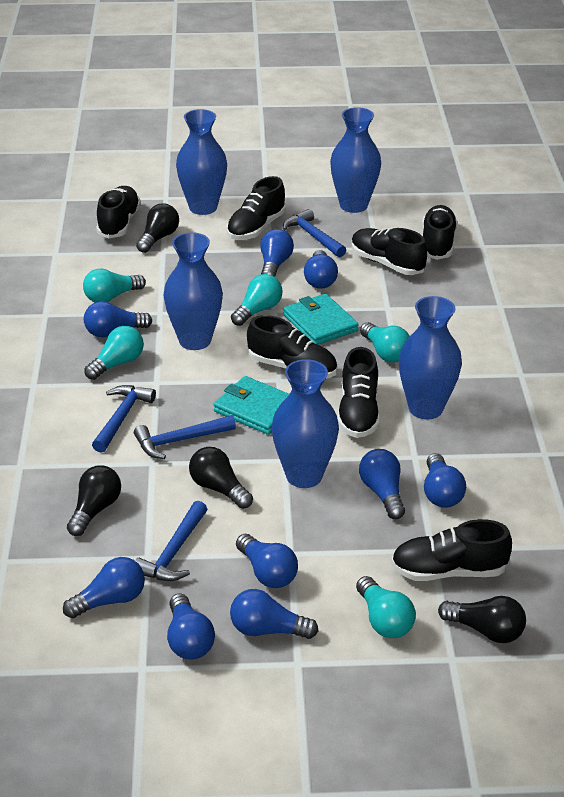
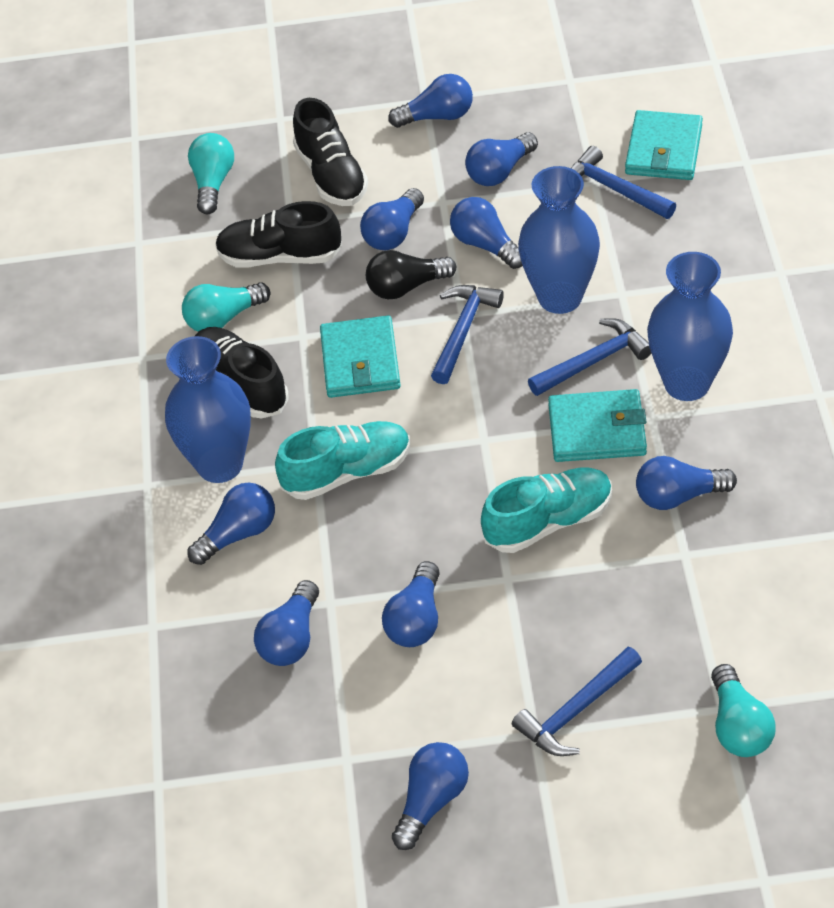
black light bulb: 4 -> 1
black shoe: 7 -> 3
blue vase: 5 -> 3
turquoise light bulb: 5 -> 3
turquoise shoe: 0 -> 2
turquoise wallet: 2 -> 3

